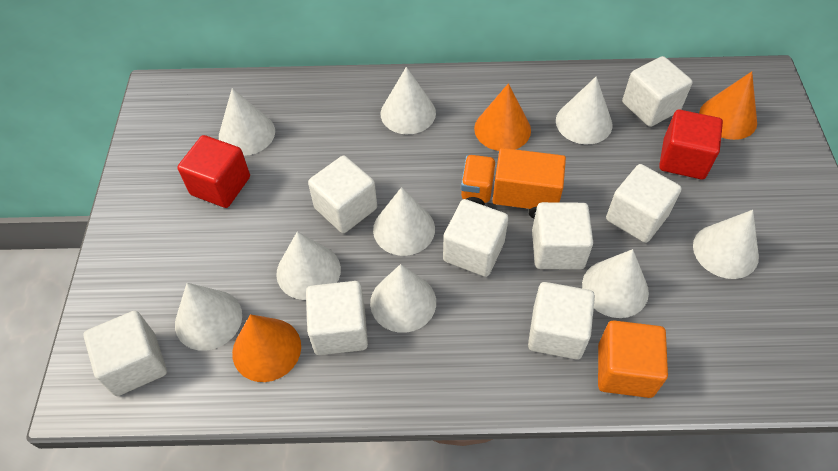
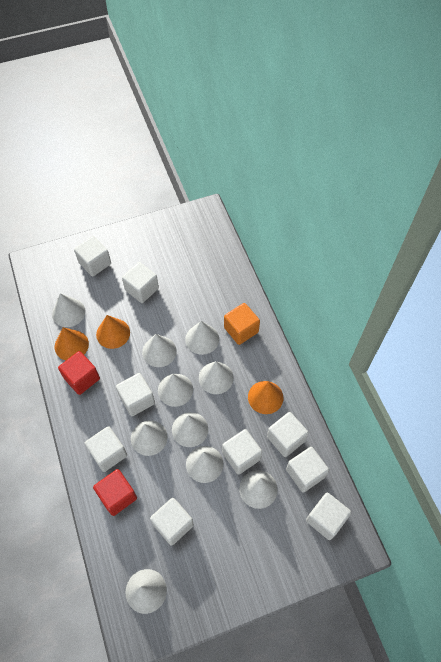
orange truck: 1 -> 0
white cone: 9 -> 10
white cube: 8 -> 9

